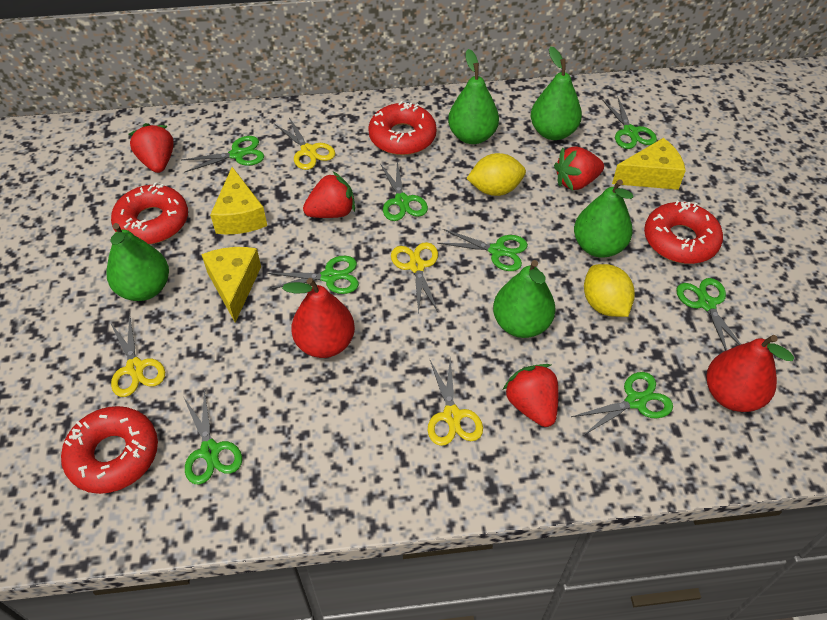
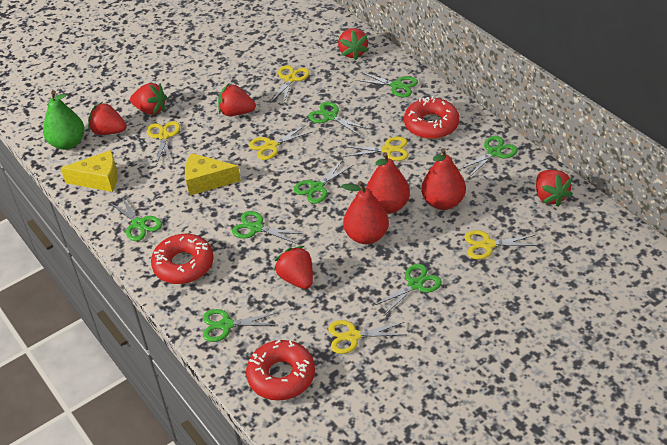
green pear: 5 -> 1
red donut: 4 -> 3
red pear: 2 -> 3
red strawberry: 4 -> 6
yellow cheese: 3 -> 2
yellow lemon: 2 -> 0
yellow scissors: 4 -> 6

